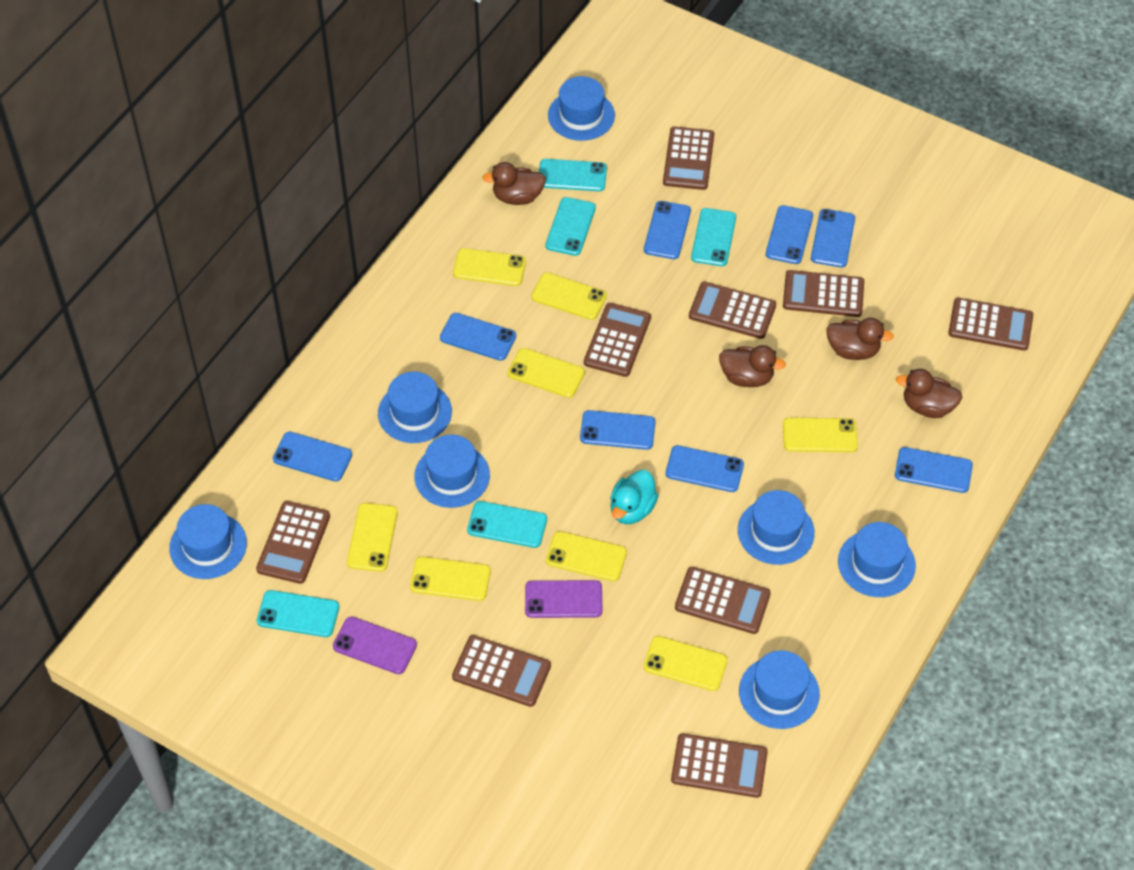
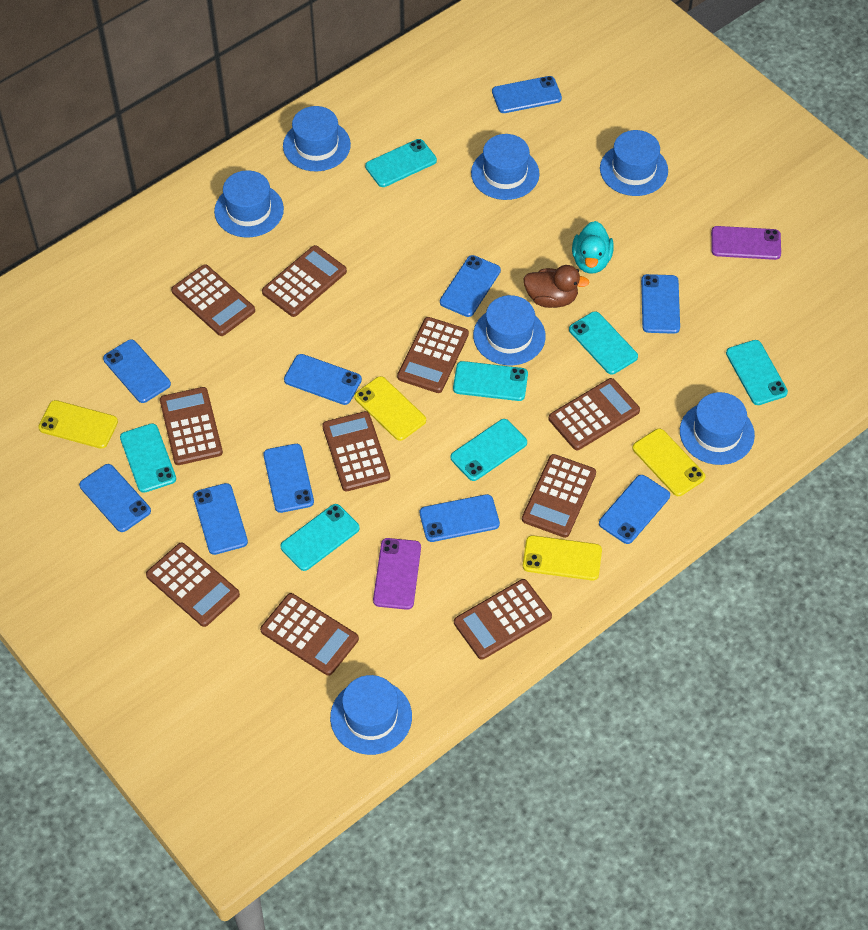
blue phone: 8 -> 10
brown calculator: 9 -> 10
brown duck: 4 -> 1
turquoise phone: 5 -> 7
yellow phone: 8 -> 4

